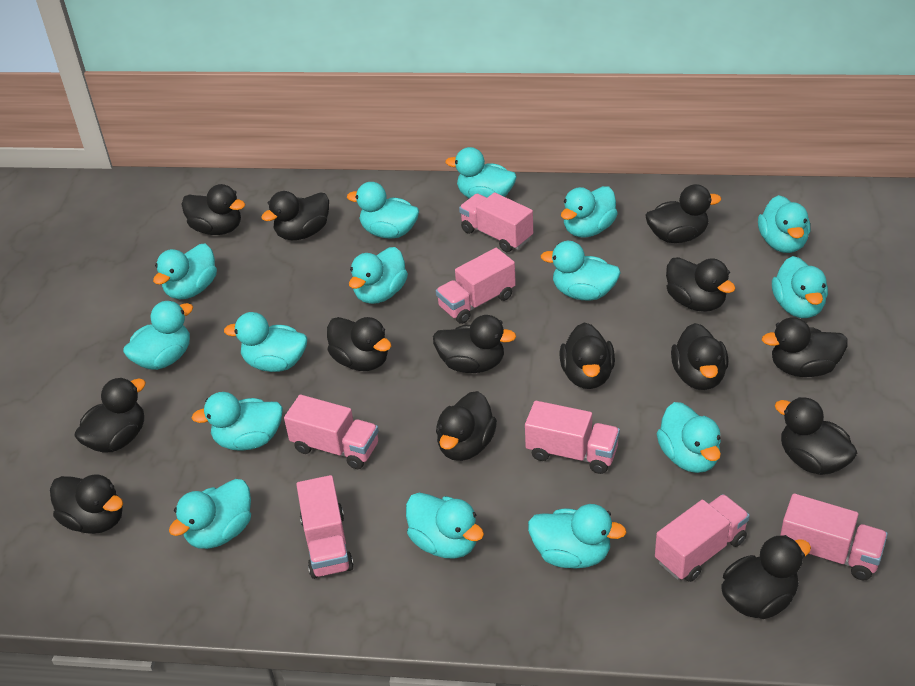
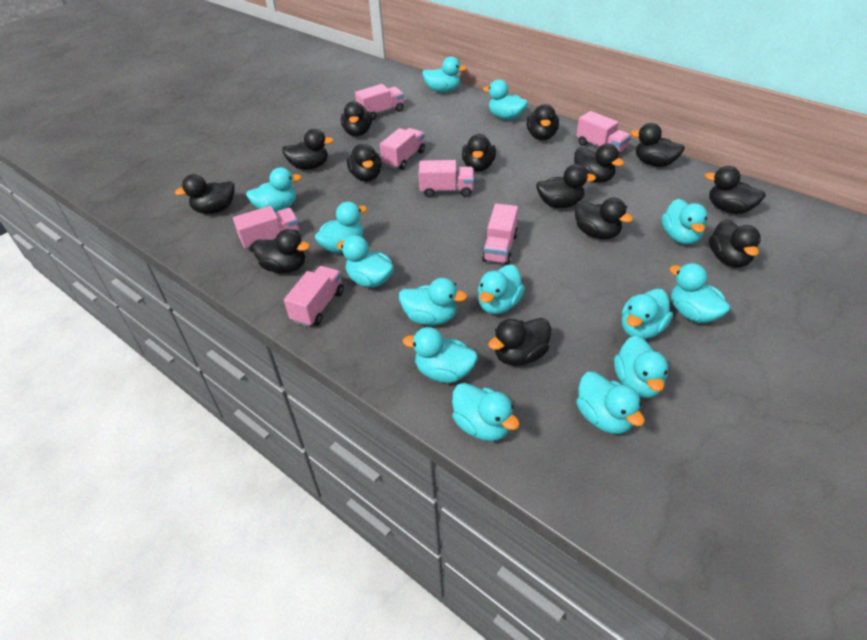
turquoise duck: 15 -> 14

